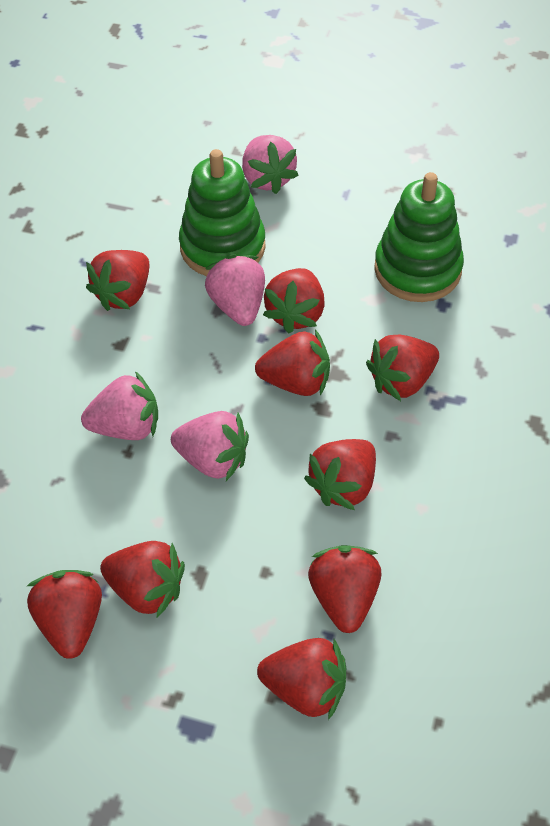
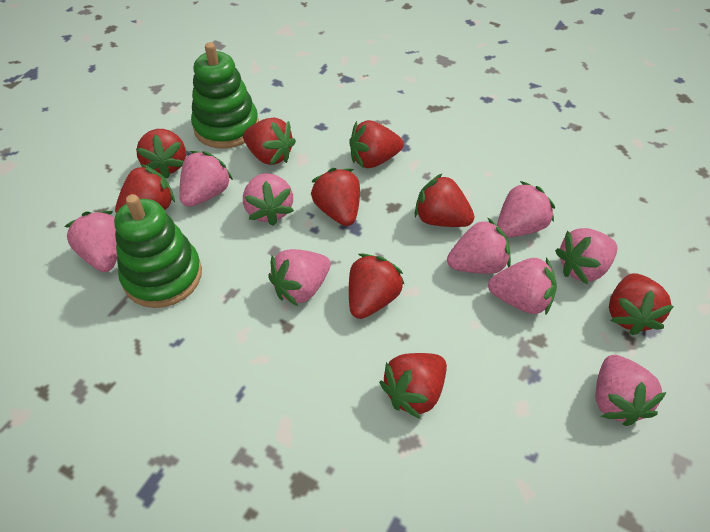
pink strawberry: 4 -> 9

